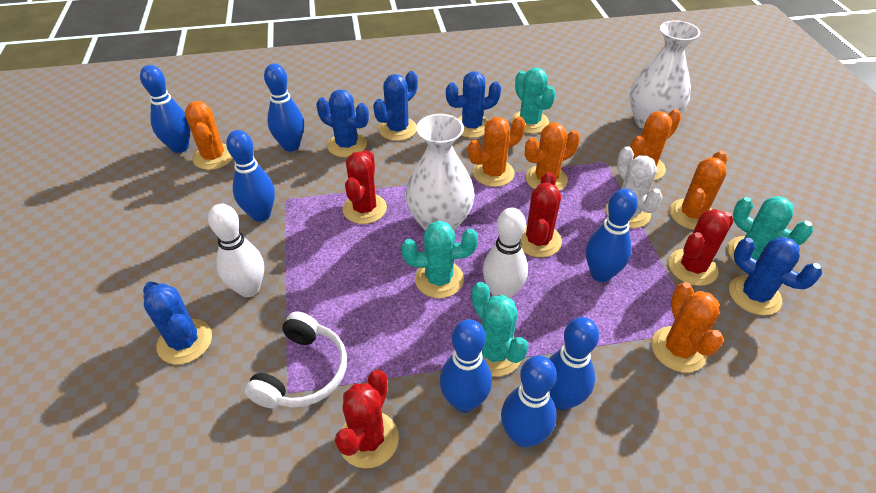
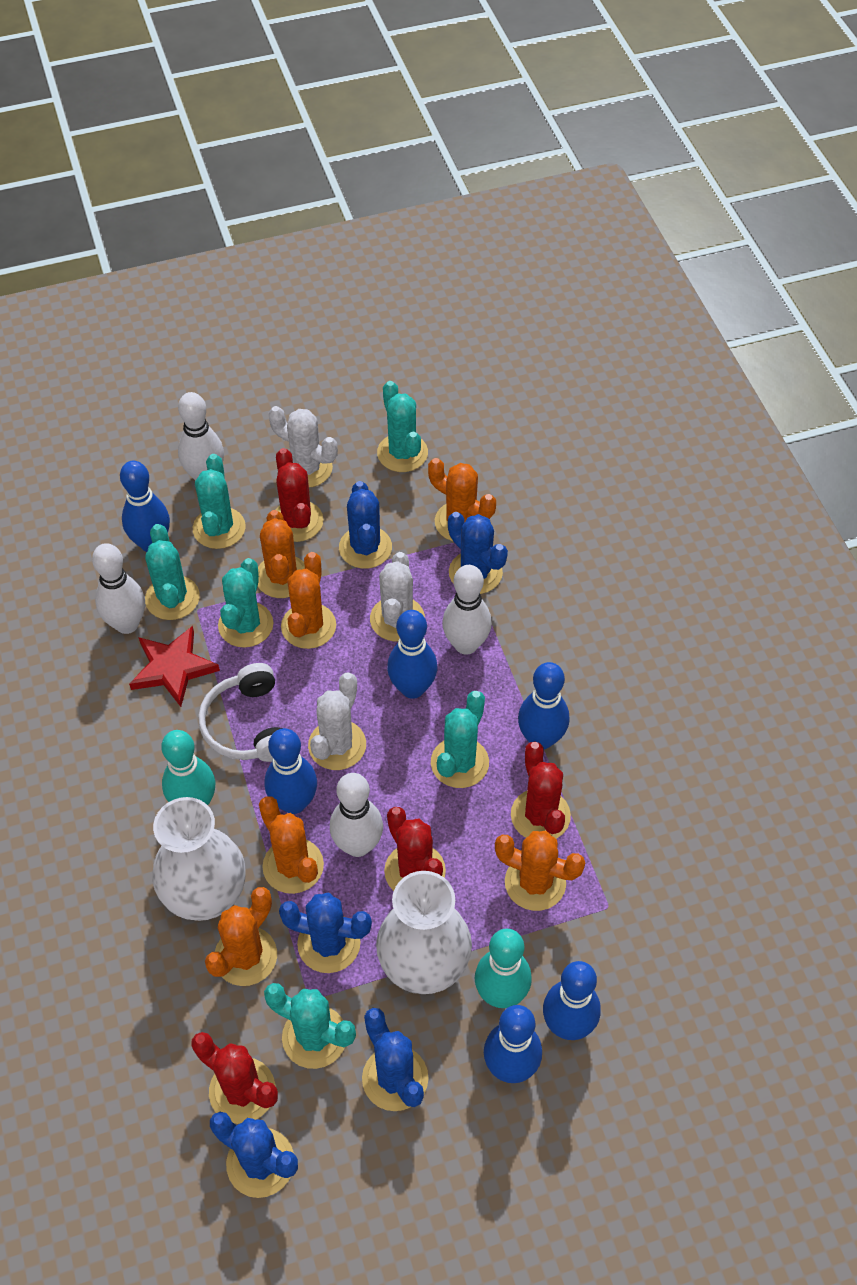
blue bowling pin: 7 -> 6
red star: 0 -> 1
turquoise bowling pin: 0 -> 2
turquoise cactus: 4 -> 6
white bowling pin: 2 -> 4
white cactus: 1 -> 3

